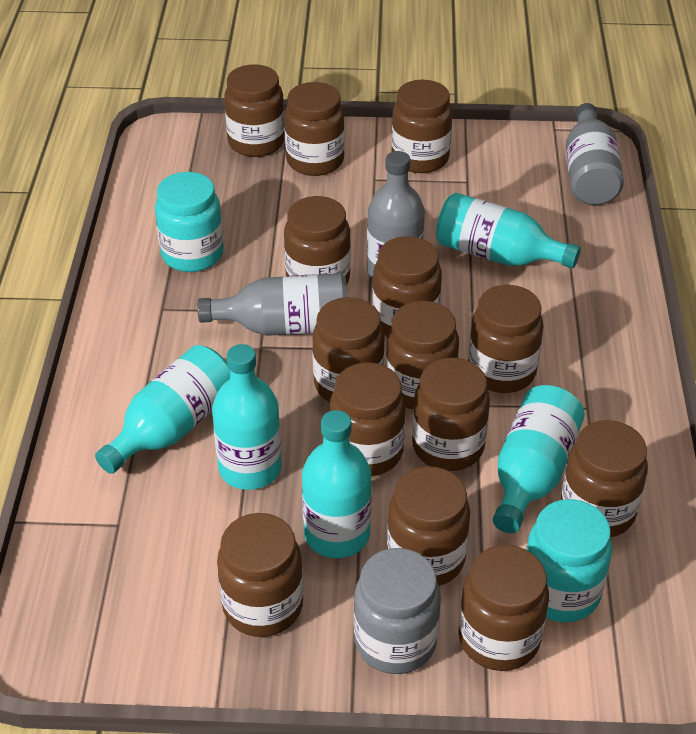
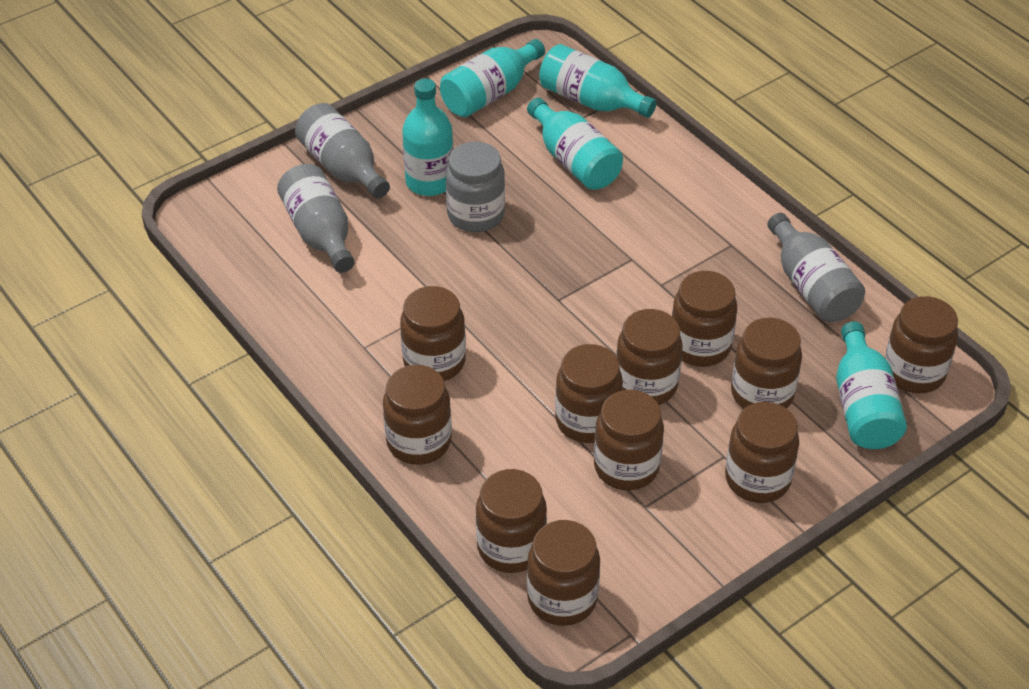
brown jar: 14 -> 11
turquoise jar: 2 -> 0

